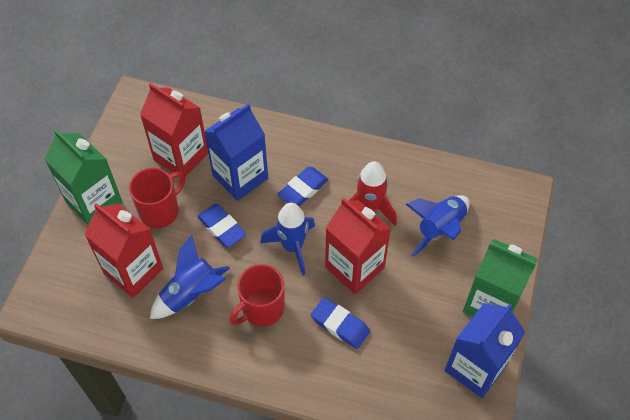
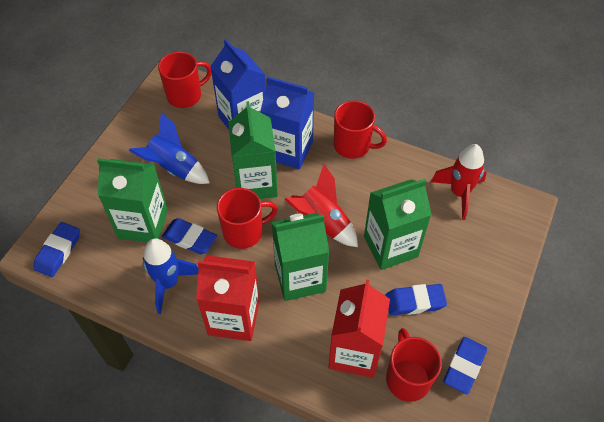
blue eraser: 3 -> 4
blue rocket: 3 -> 2
green carton: 2 -> 4
red carton: 3 -> 2
red mug: 2 -> 4
red rocket: 1 -> 2

